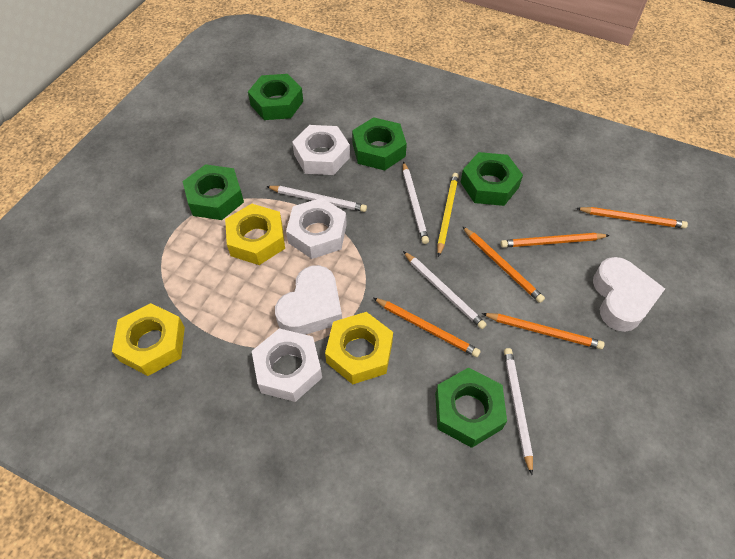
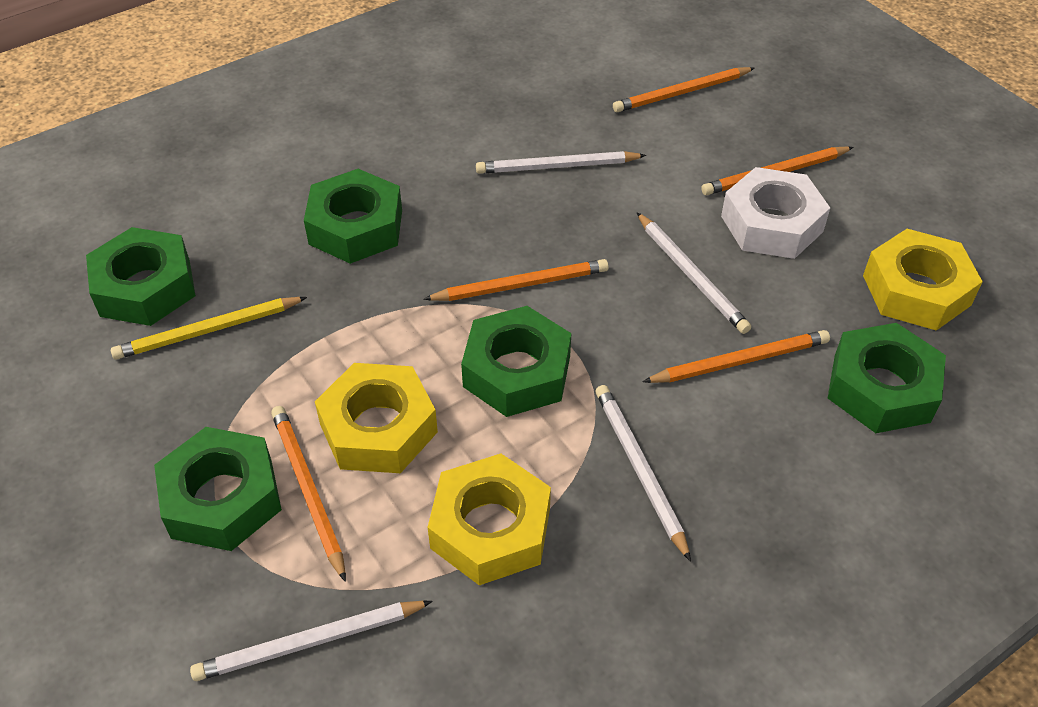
white heart: 2 -> 0
white nut: 3 -> 1

